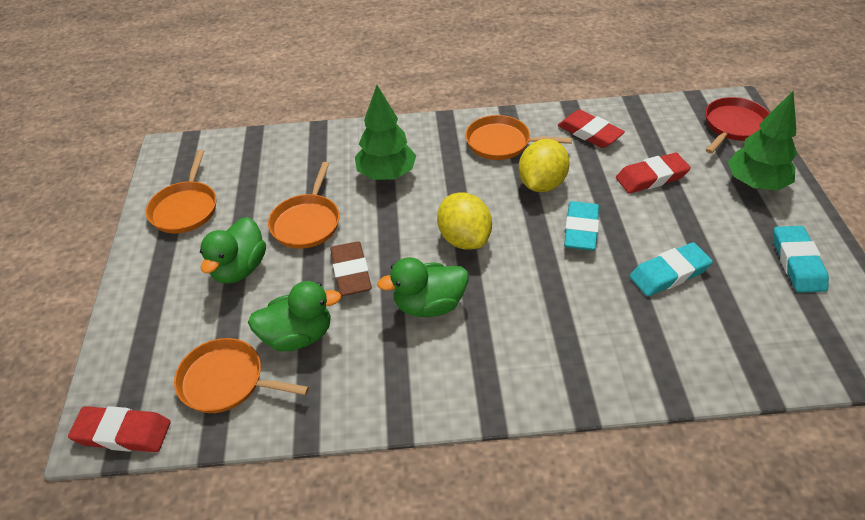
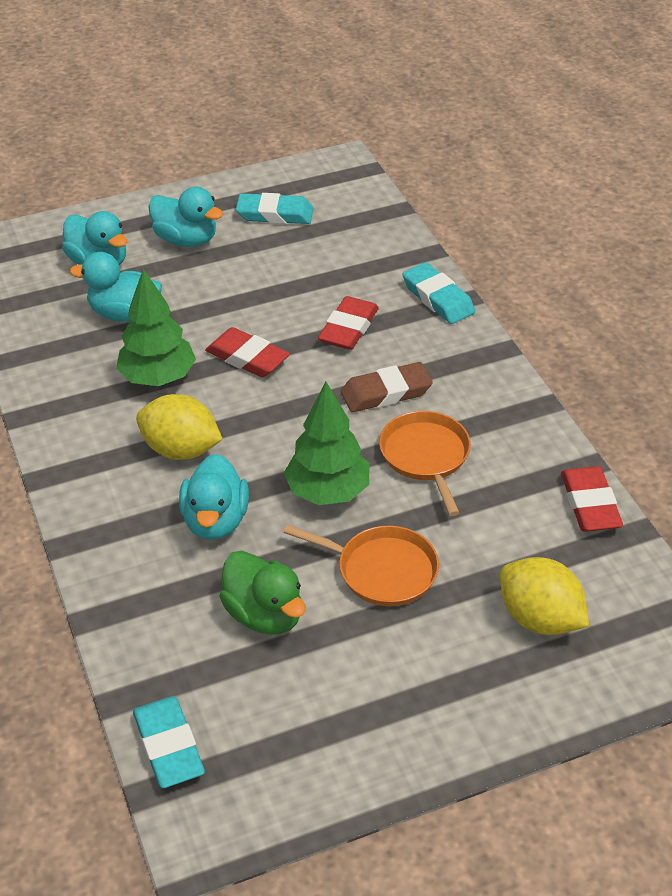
green duck: 3 -> 1
orange pan: 4 -> 2
red pan: 1 -> 0
turquoise duck: 0 -> 4

